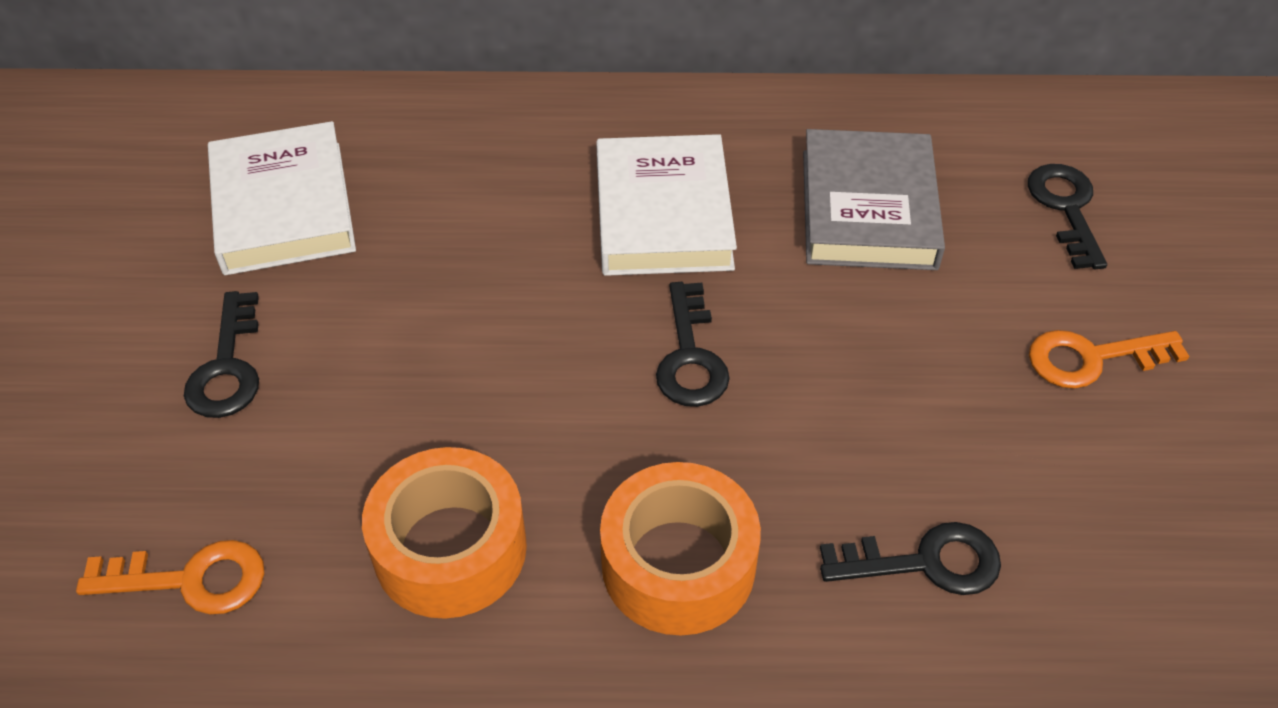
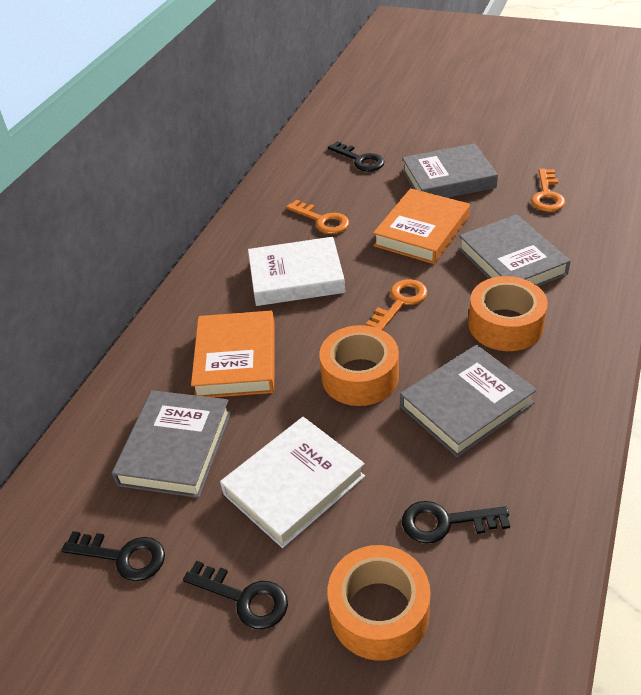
grey book: 1 -> 4
orange book: 0 -> 2
orange key: 2 -> 3
orange tape: 2 -> 3

